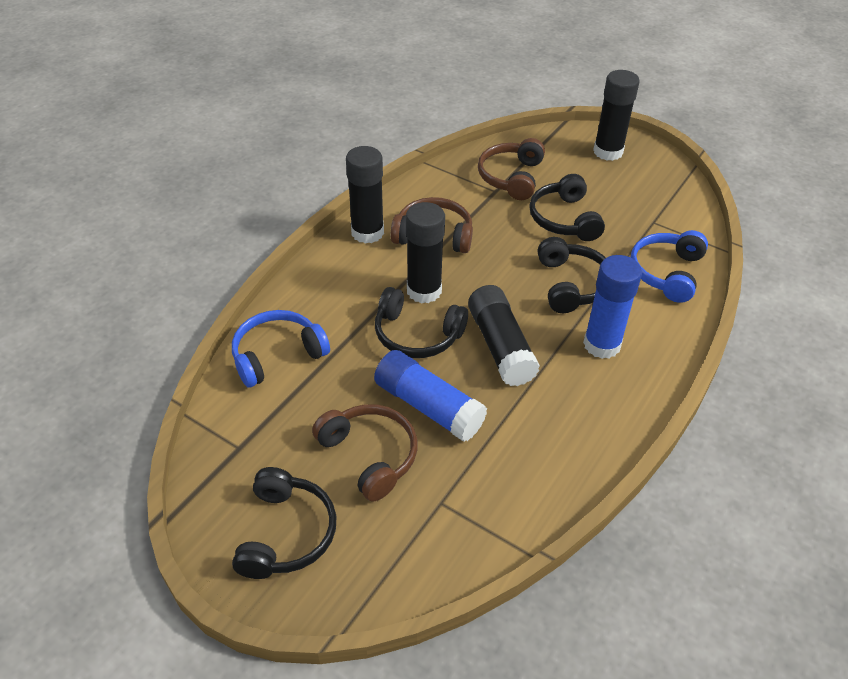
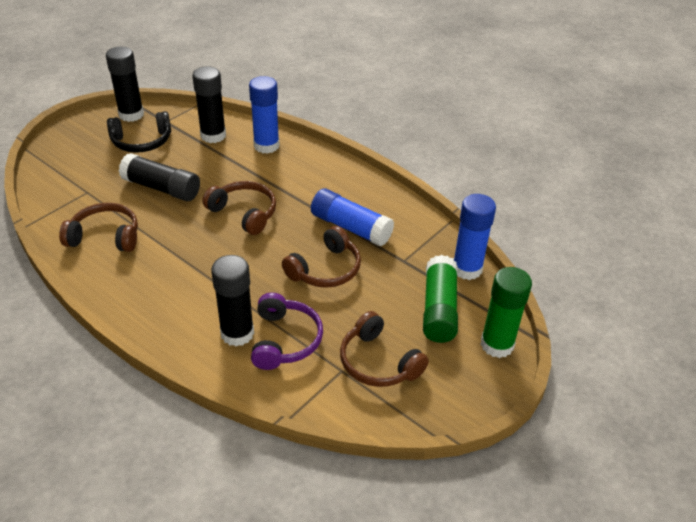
black headphones: 4 -> 1
blue glue stick: 2 -> 3
blue headphones: 2 -> 0
brown headphones: 3 -> 4
green glue stick: 0 -> 2
purple headphones: 0 -> 1

